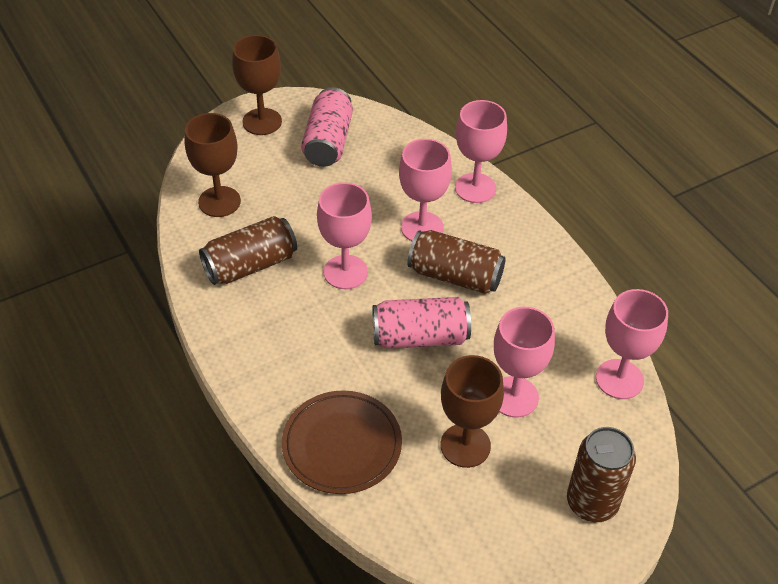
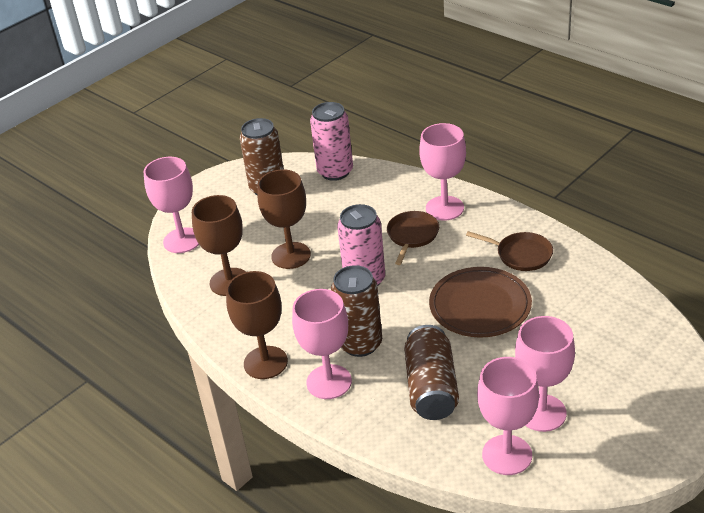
brown pan: 0 -> 2

